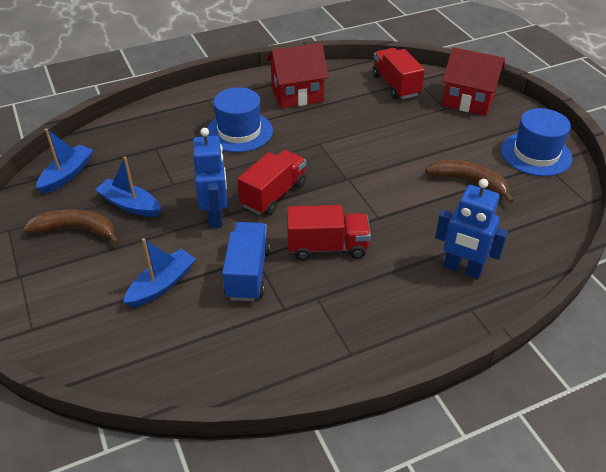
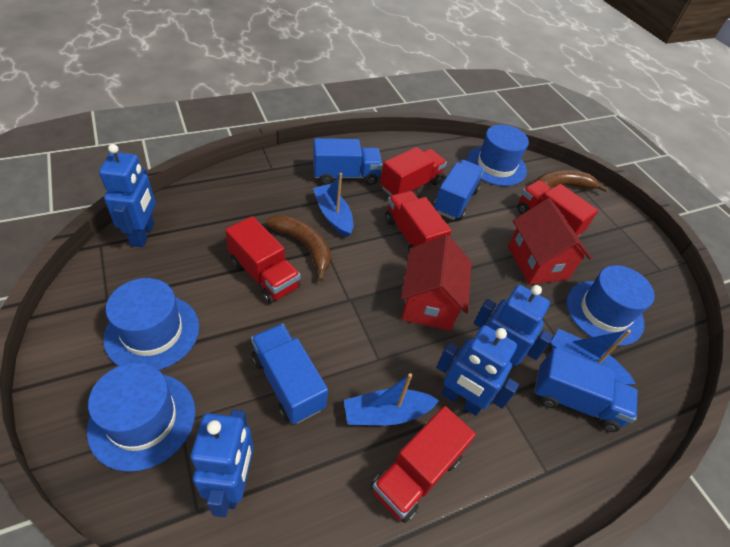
blue hat: 2 -> 4
blue robot: 2 -> 4
blue truck: 1 -> 4
red truck: 3 -> 5

